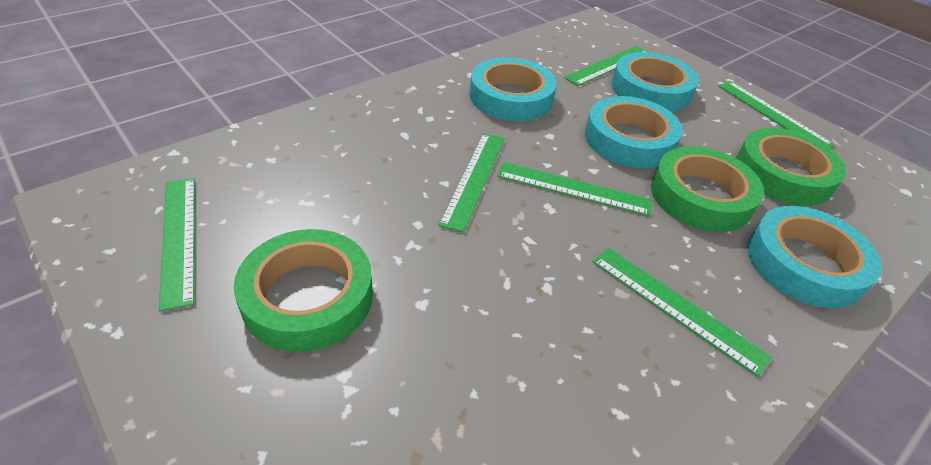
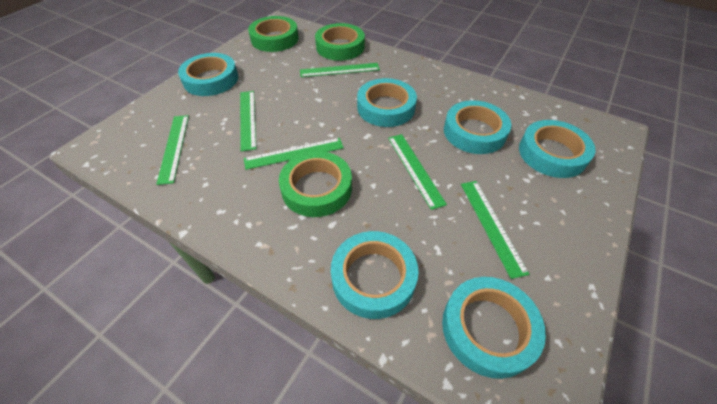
turquoise tape: 4 -> 6

